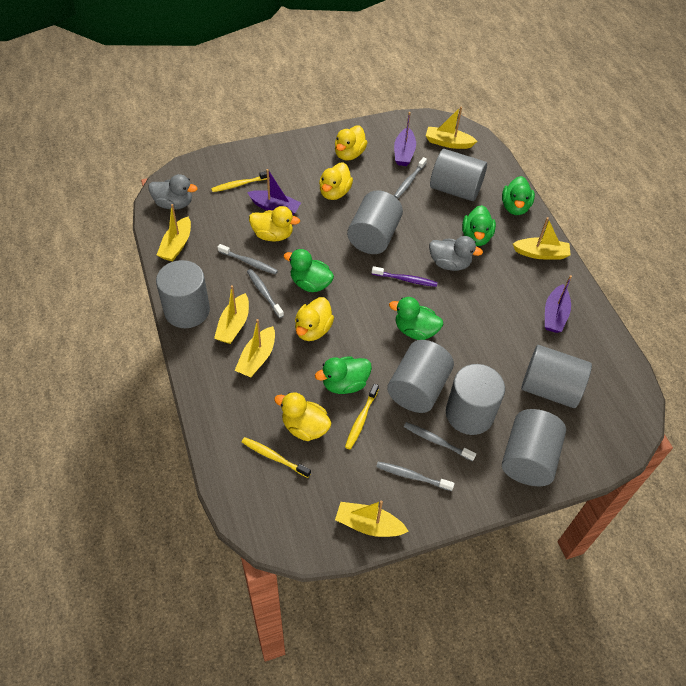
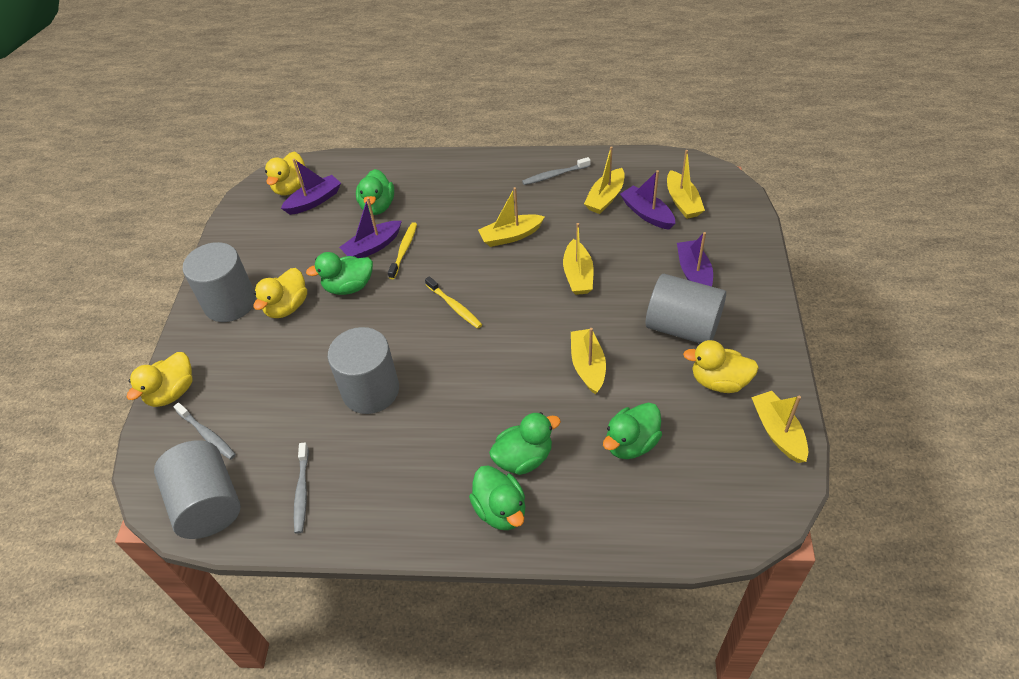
grey cylinder: 7 -> 4
grey duck: 2 -> 0
grey toothbrush: 5 -> 3
purple boat: 3 -> 4
purple toothbrush: 1 -> 0
yellow duck: 5 -> 4
yellow toothbrush: 3 -> 2

